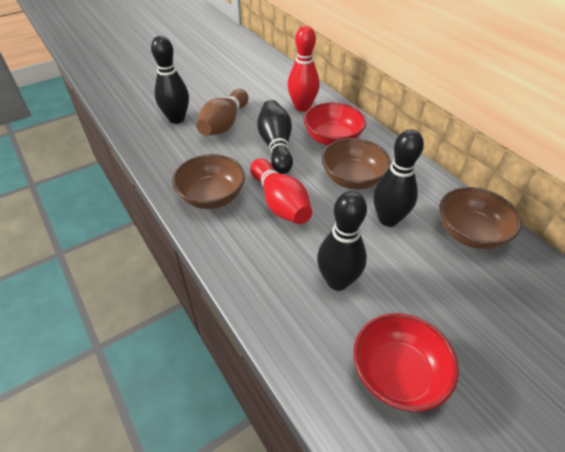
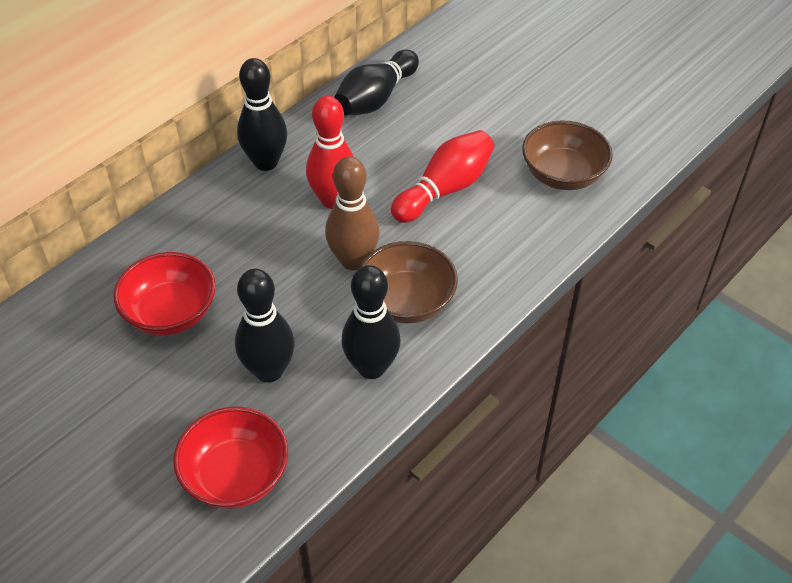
brown bowl: 3 -> 2

